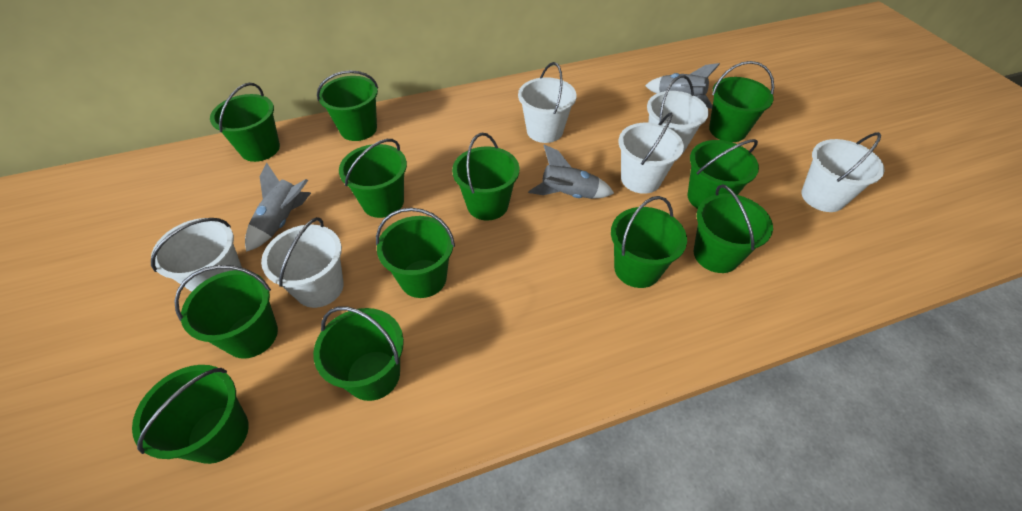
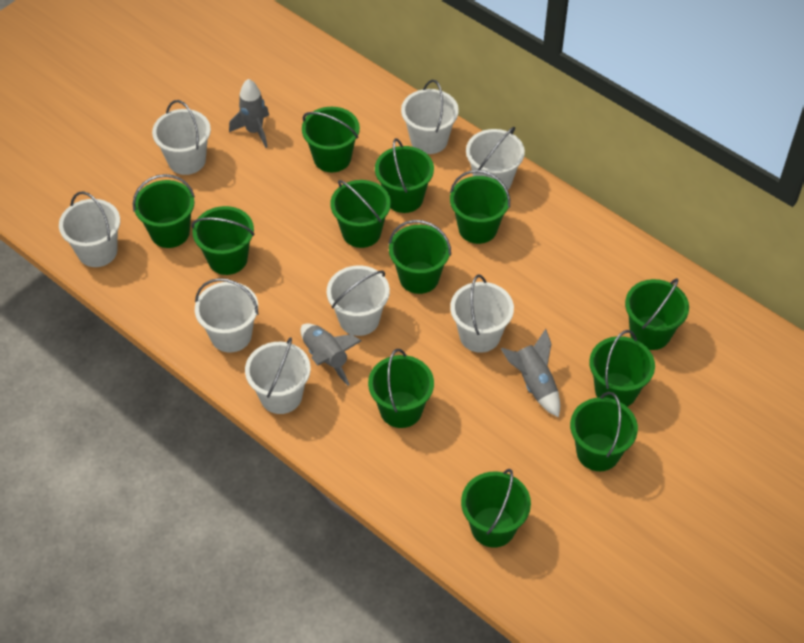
white bucket: 6 -> 8

